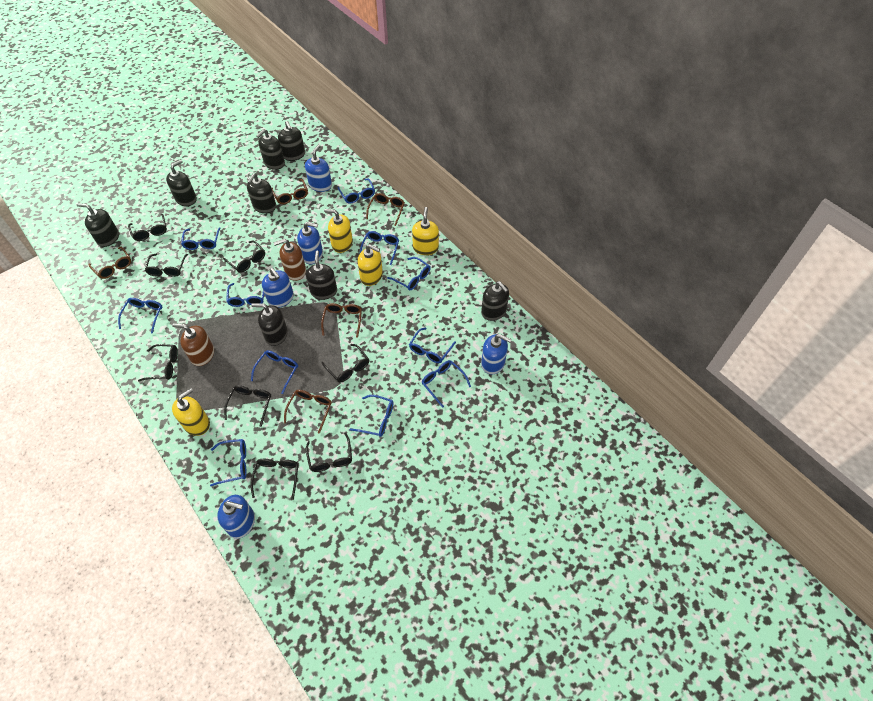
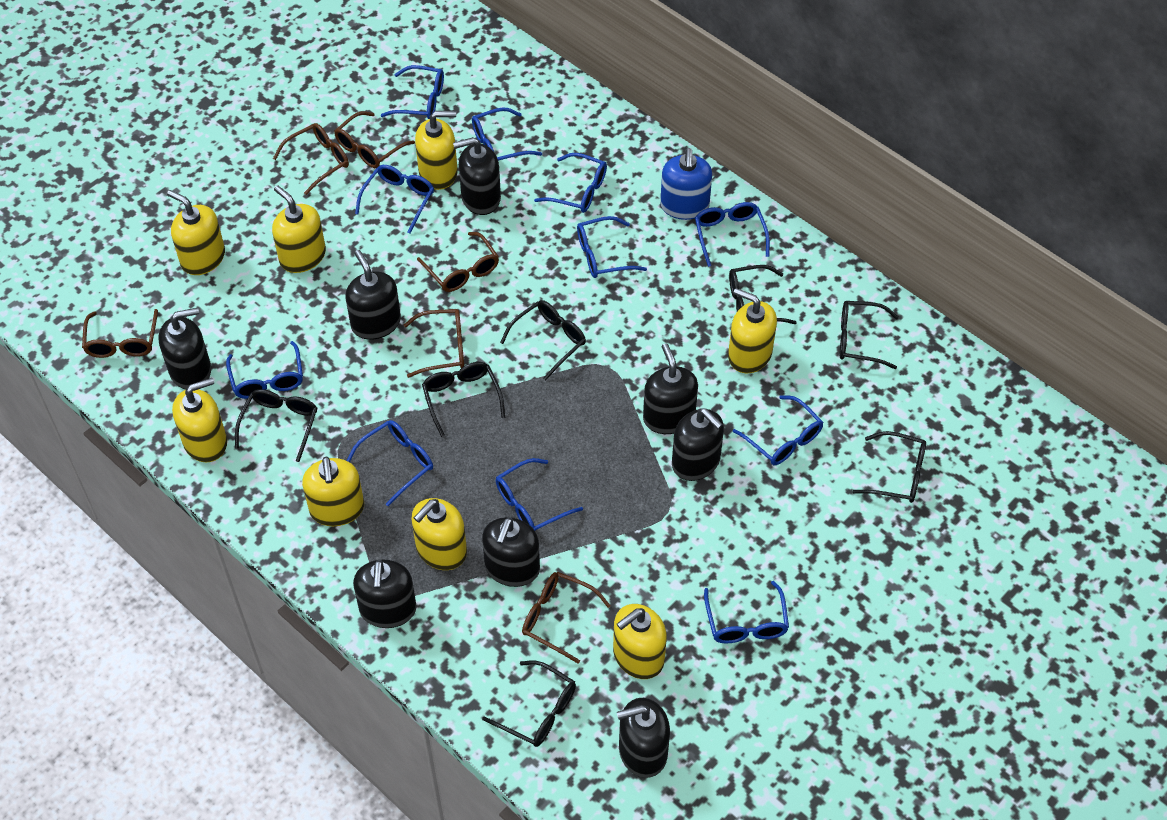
black glasses: 8 -> 7
blue soap dispenser: 5 -> 1
brown glasses: 5 -> 6
brown soap dispenser: 2 -> 0
yellow soap dispenser: 4 -> 8

